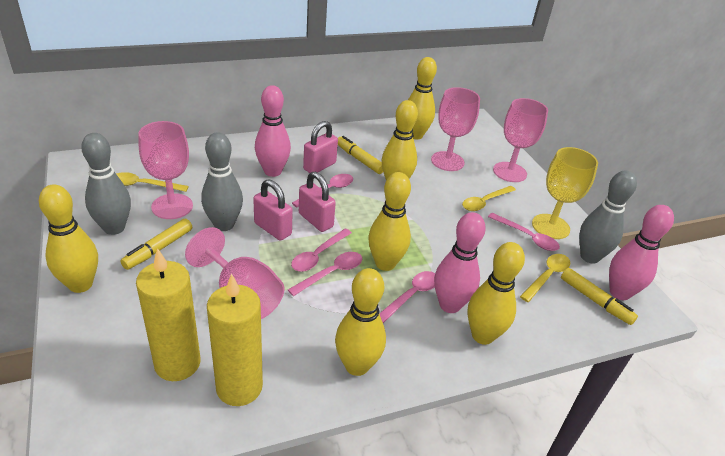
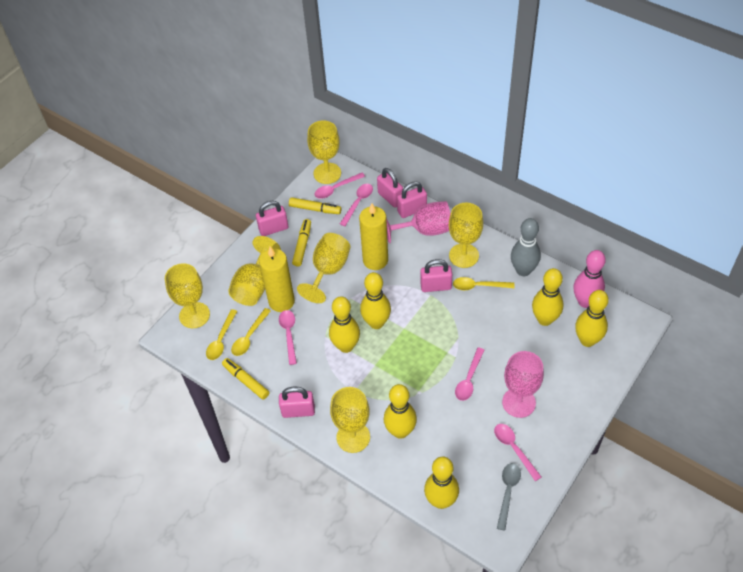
grey bowling pin: 3 -> 1
grey spoon: 0 -> 1
pink bowling pin: 3 -> 1
pink goblet: 4 -> 2
pink padlock: 3 -> 5
yellow goblet: 1 -> 6

